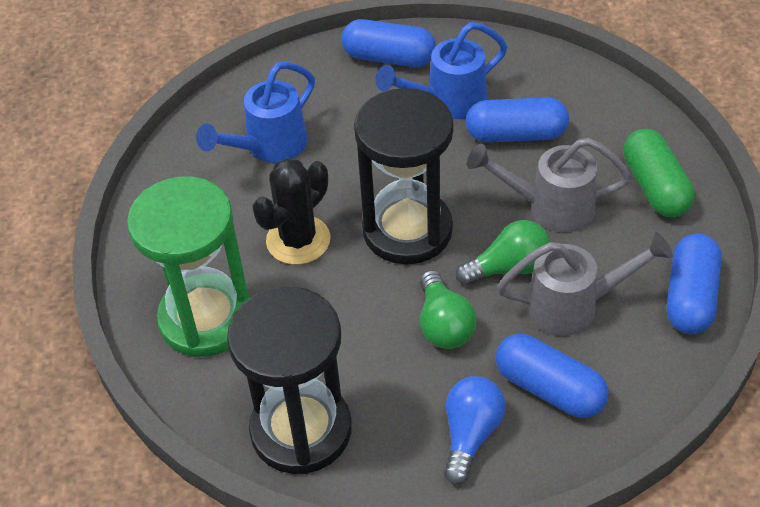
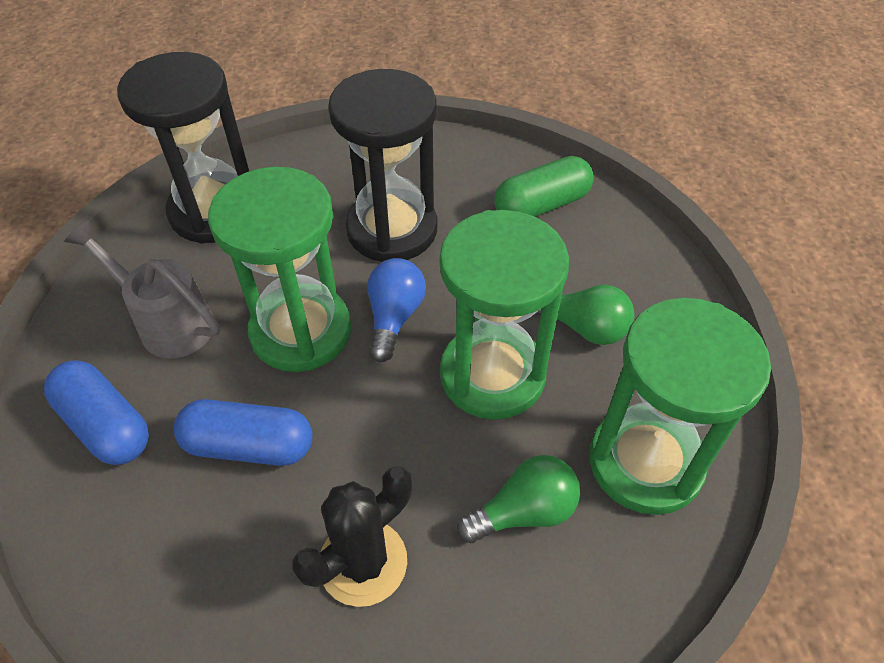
blue capsule: 4 -> 2
blue watering can: 2 -> 0
green hourglass: 1 -> 3
grey watering can: 2 -> 1

